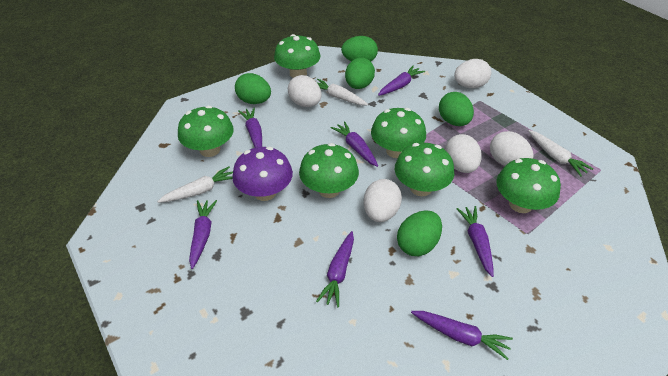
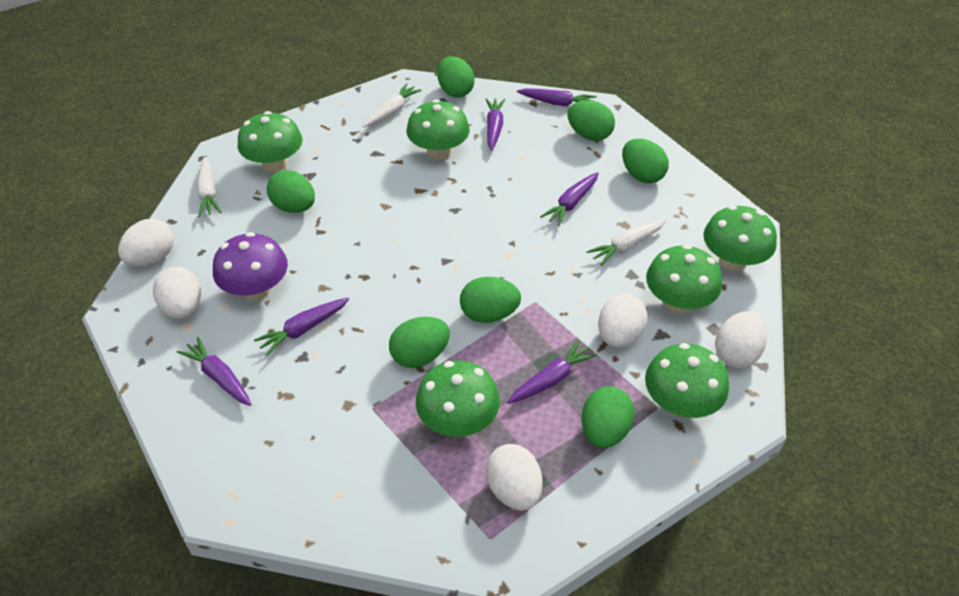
green egg: 5 -> 7
purple carrot: 7 -> 6

